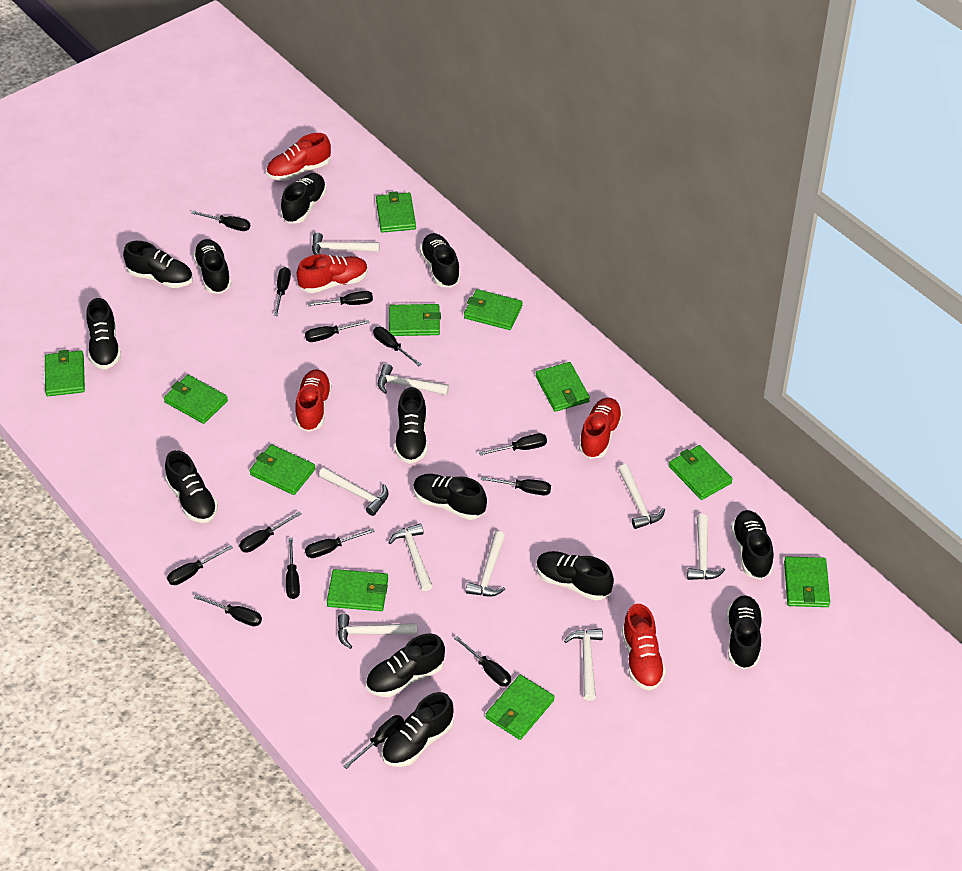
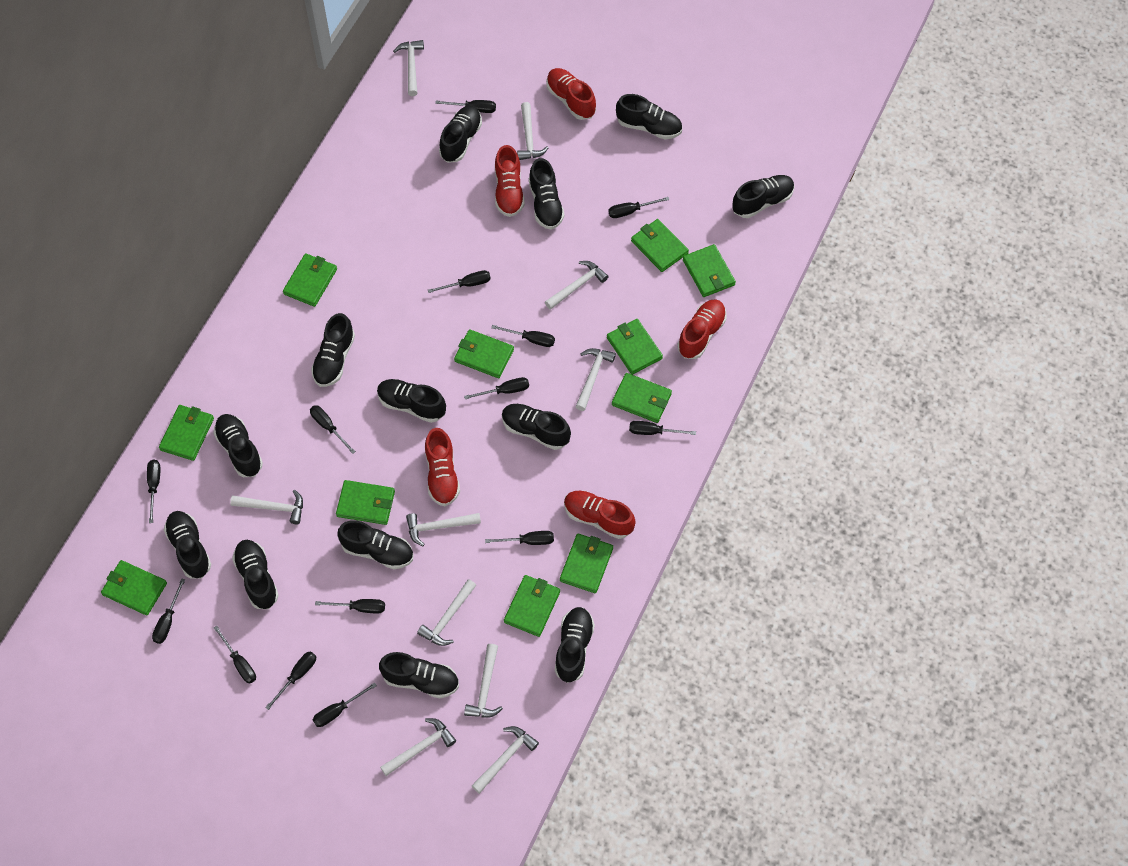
white hammer: 9 -> 10

